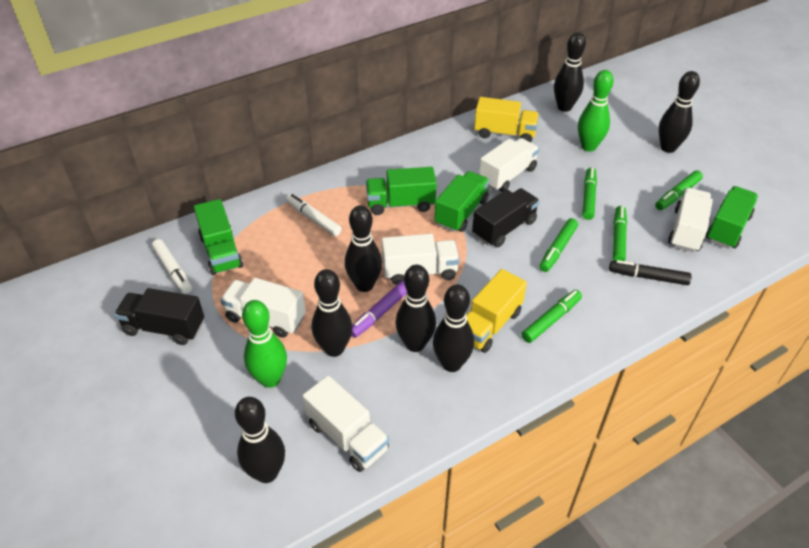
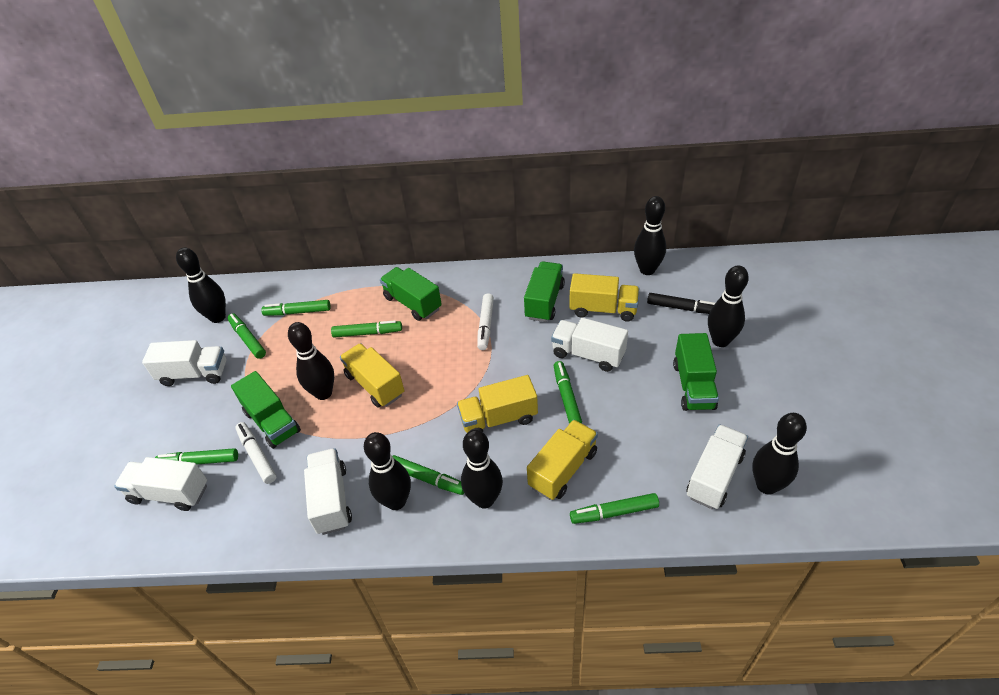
black truck: 2 -> 0
green bowling pin: 2 -> 0
green marker: 5 -> 7
purple marker: 1 -> 0
yellow truck: 2 -> 4

